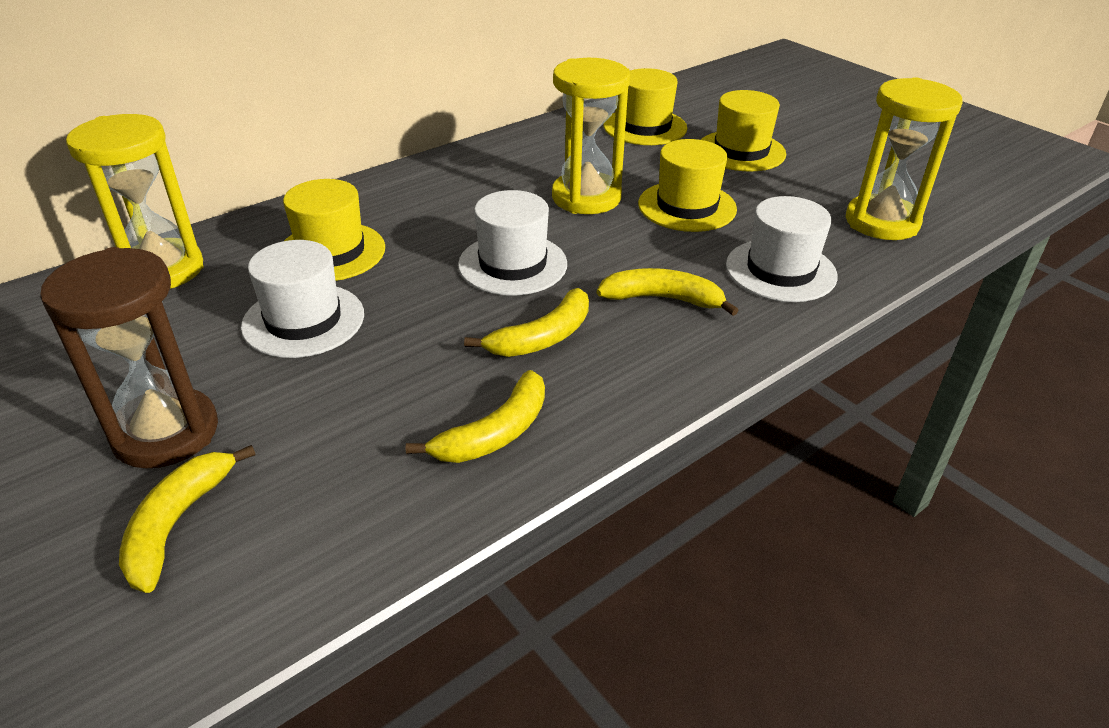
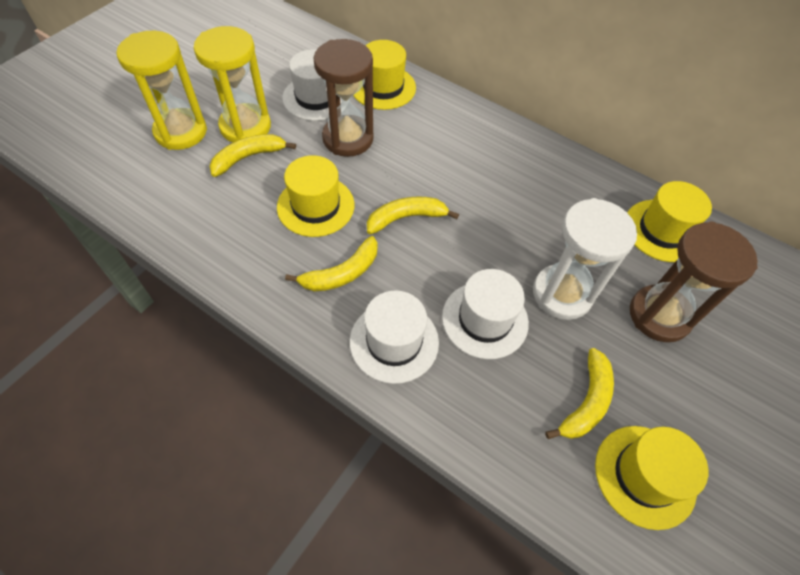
brown hourglass: 1 -> 2
white hourglass: 0 -> 1
yellow hourglass: 3 -> 2

